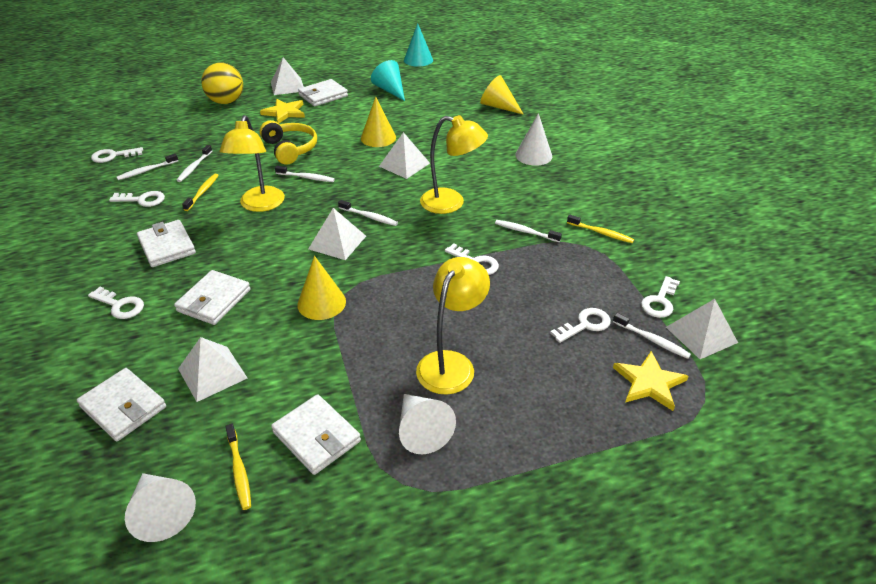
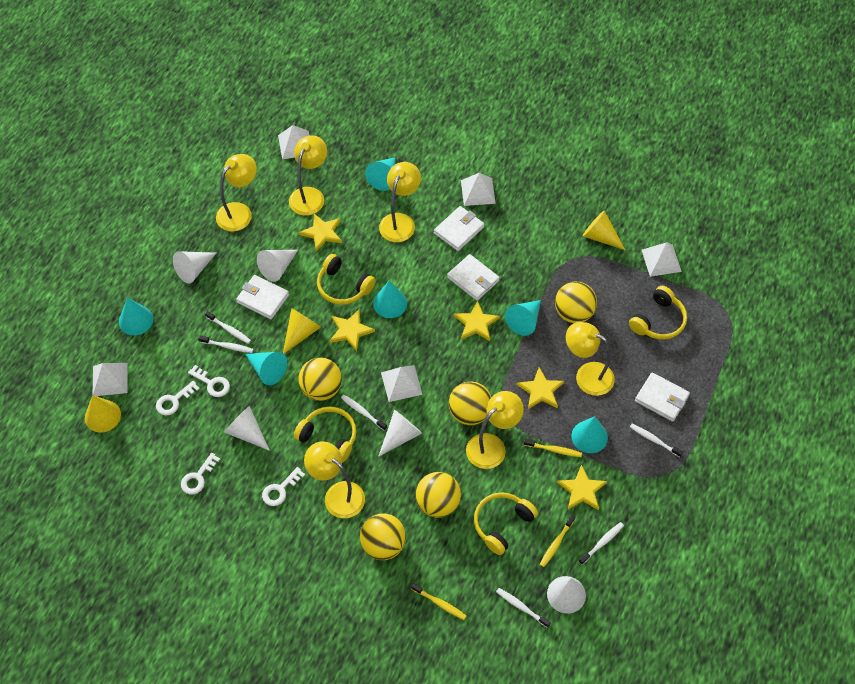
turquoise cone: 2 -> 6
white cone: 3 -> 5
white key: 6 -> 4
white wallet: 5 -> 4
yellow ball: 1 -> 5
yellow headphones: 1 -> 4
yellow lamp: 3 -> 6
yellow star: 2 -> 5

